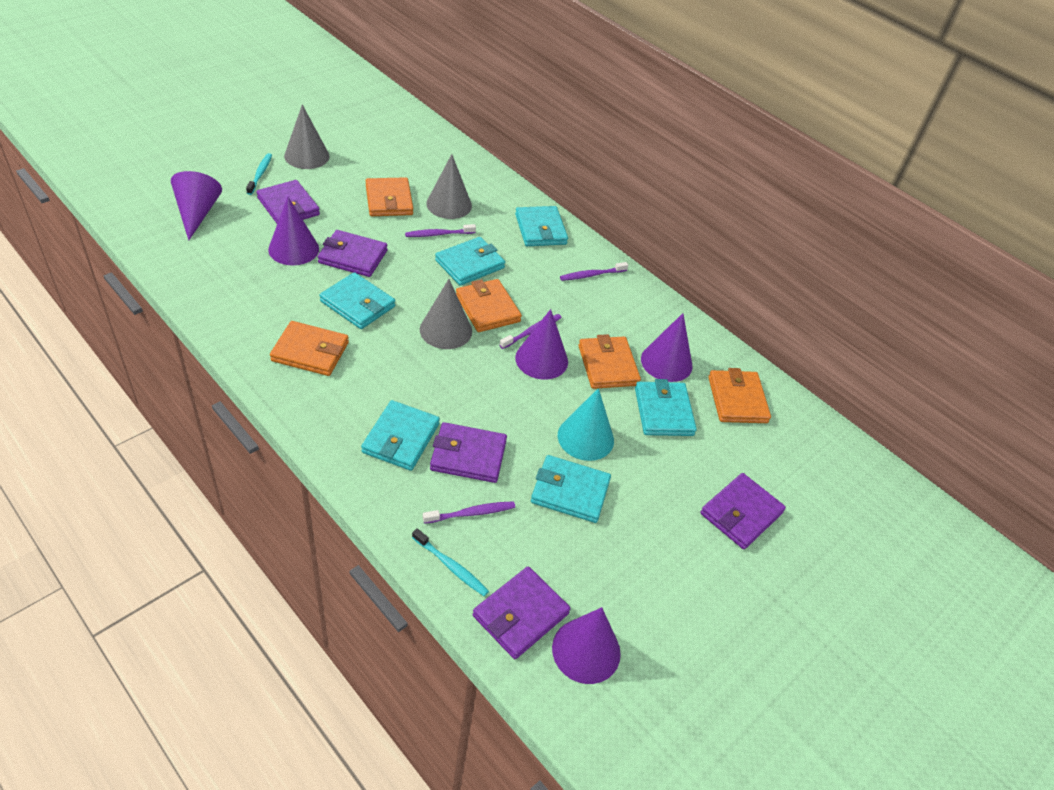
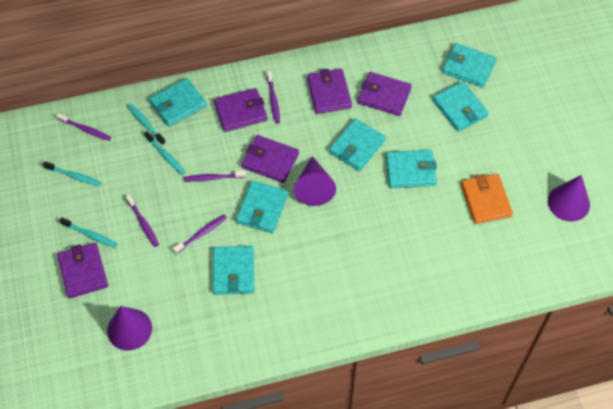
grey cone: 3 -> 0
orange wallet: 5 -> 1
purple cone: 5 -> 3
purple toothbrush: 4 -> 5
turquoise cone: 1 -> 0
turquoise toothbrush: 2 -> 4
turquoise wallet: 6 -> 7

